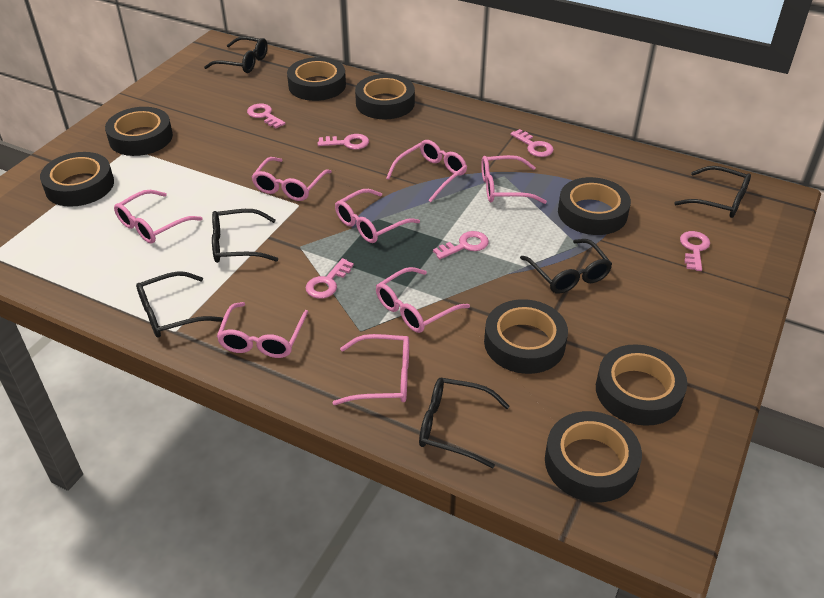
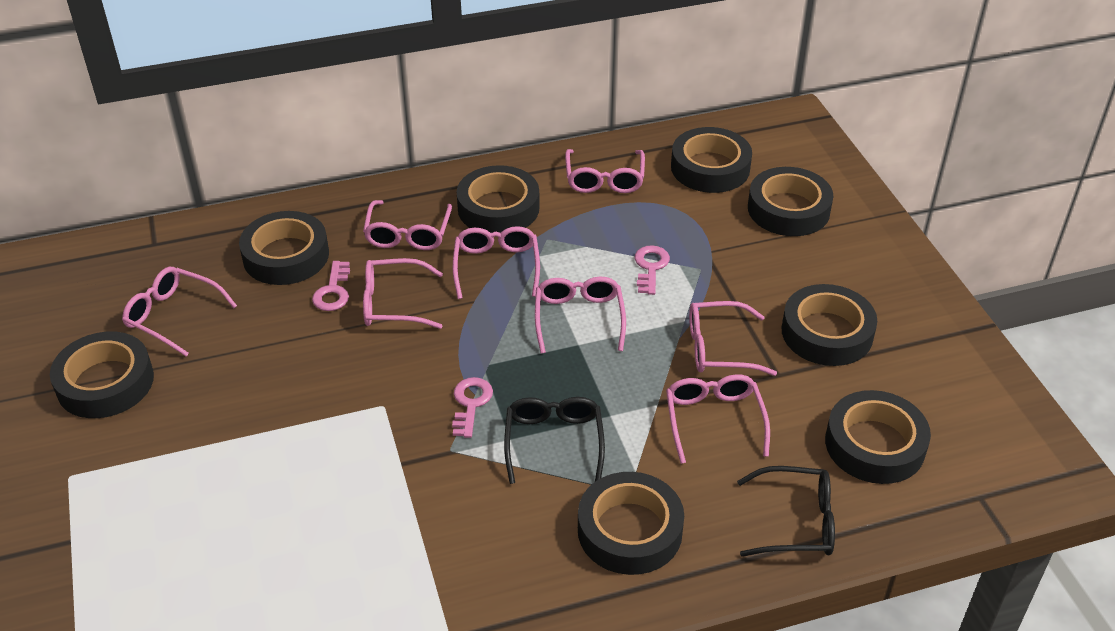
black glasses: 6 -> 2
pink key: 6 -> 3

